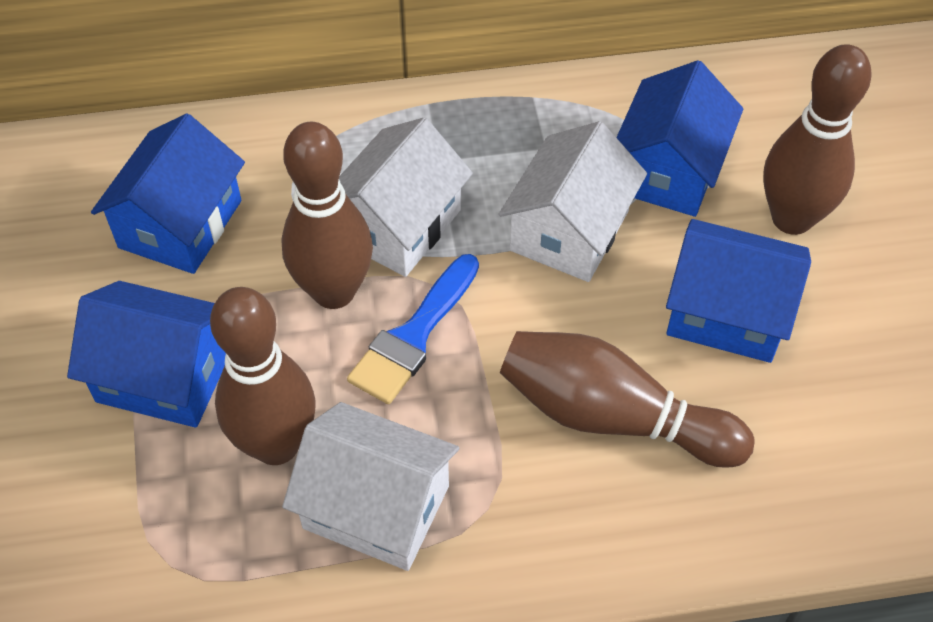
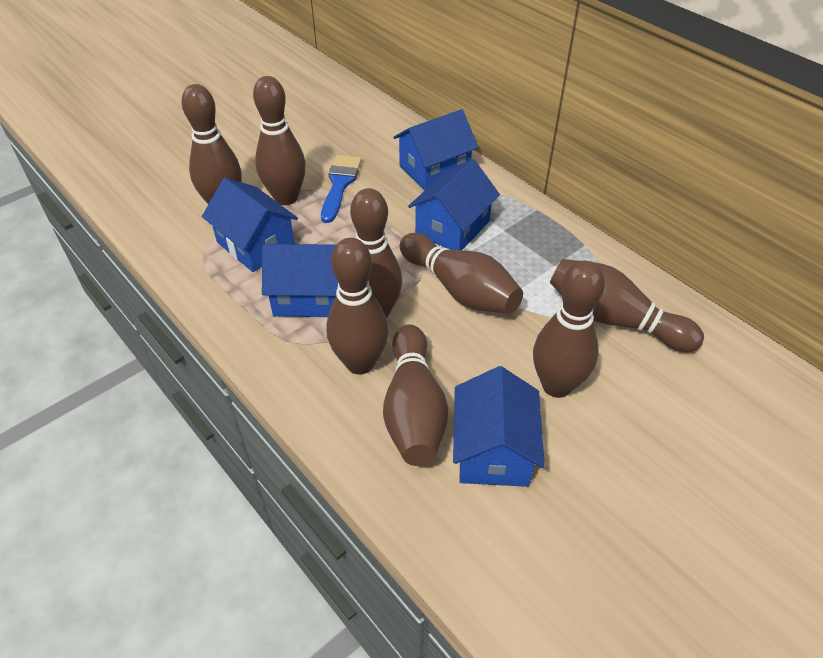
blue house: 4 -> 5
brown bowling pin: 4 -> 8
white house: 3 -> 0

